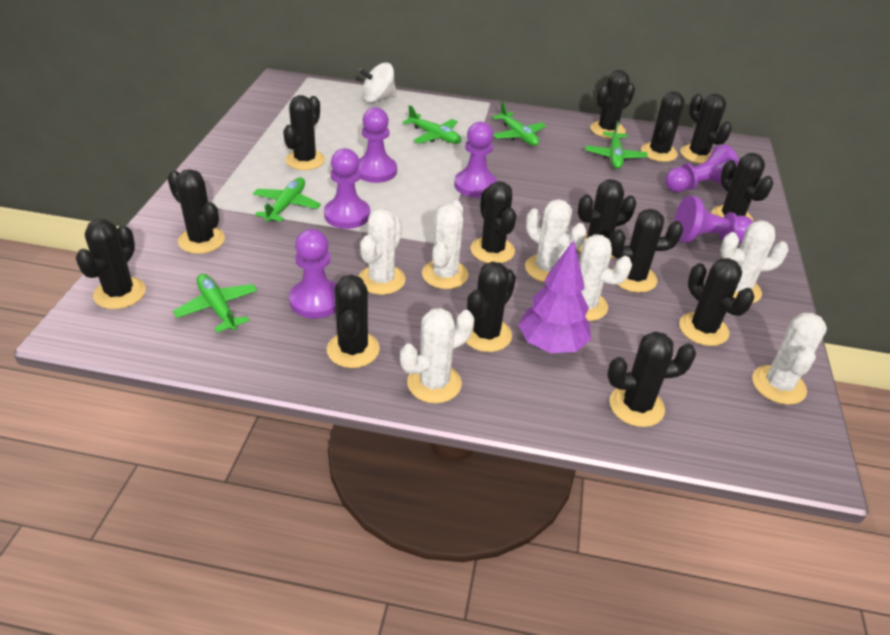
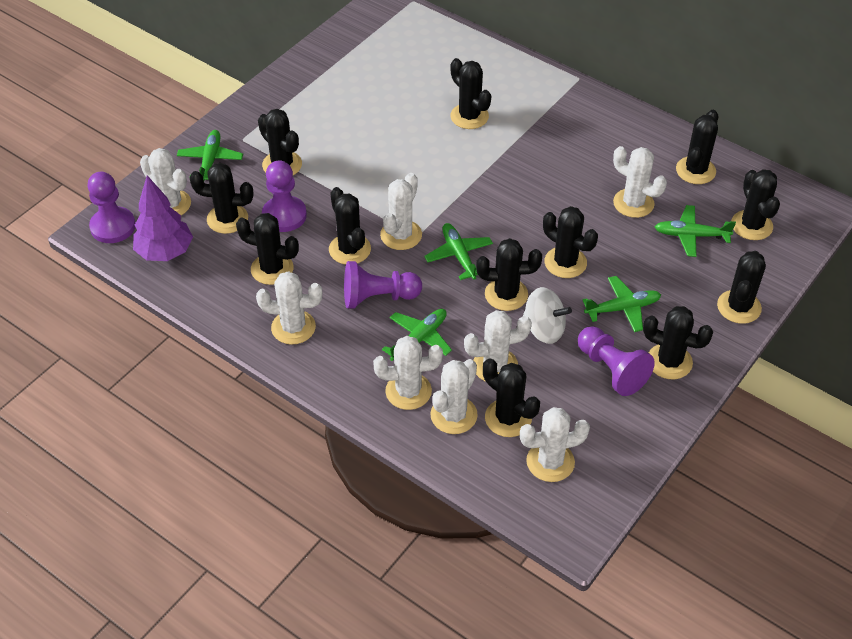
black cactus: 14 -> 12
purple pawn: 6 -> 4
white cactus: 7 -> 8

